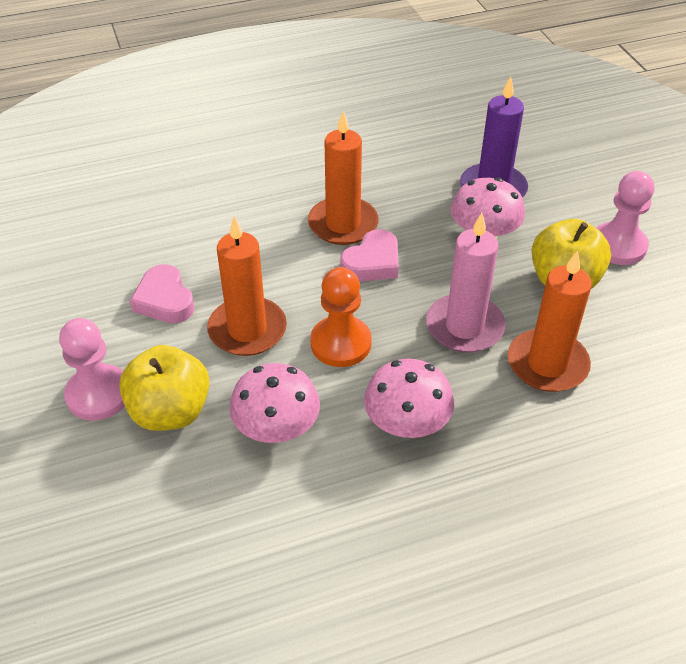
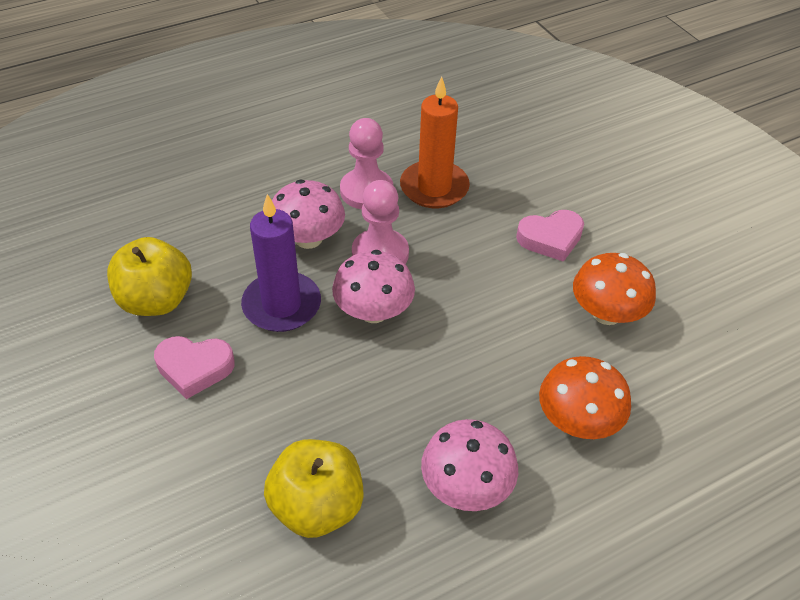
orange candle: 3 -> 1
orange mushroom: 0 -> 2
orange pawn: 1 -> 0
pink candle: 1 -> 0

